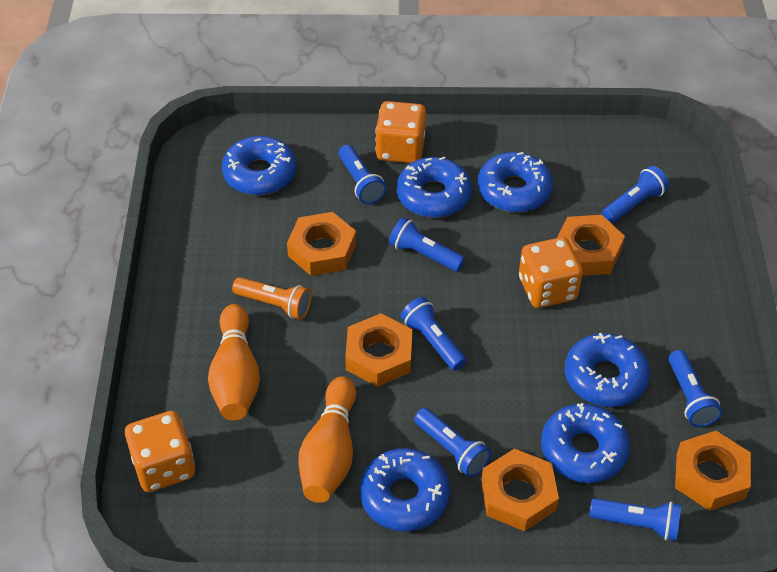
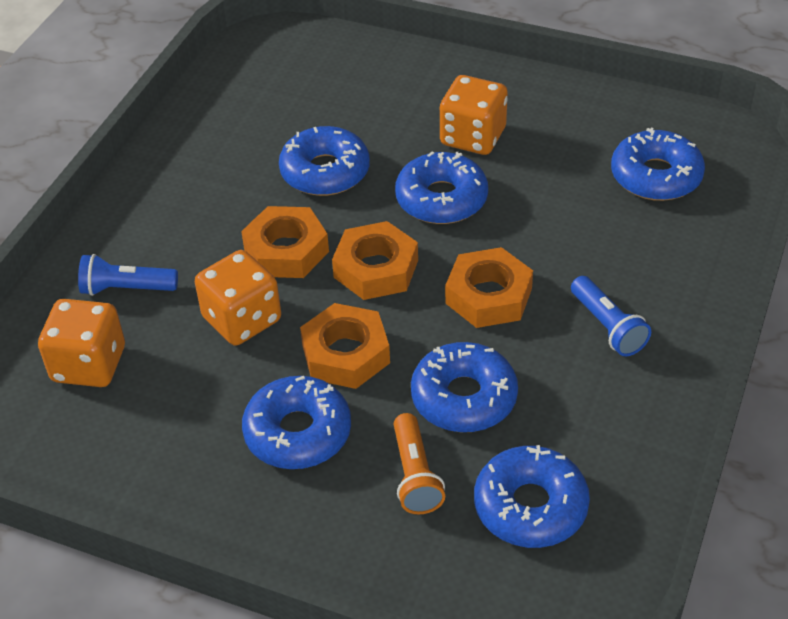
blue flashlight: 7 -> 2
orange bowling pin: 2 -> 0
orange nut: 5 -> 4

